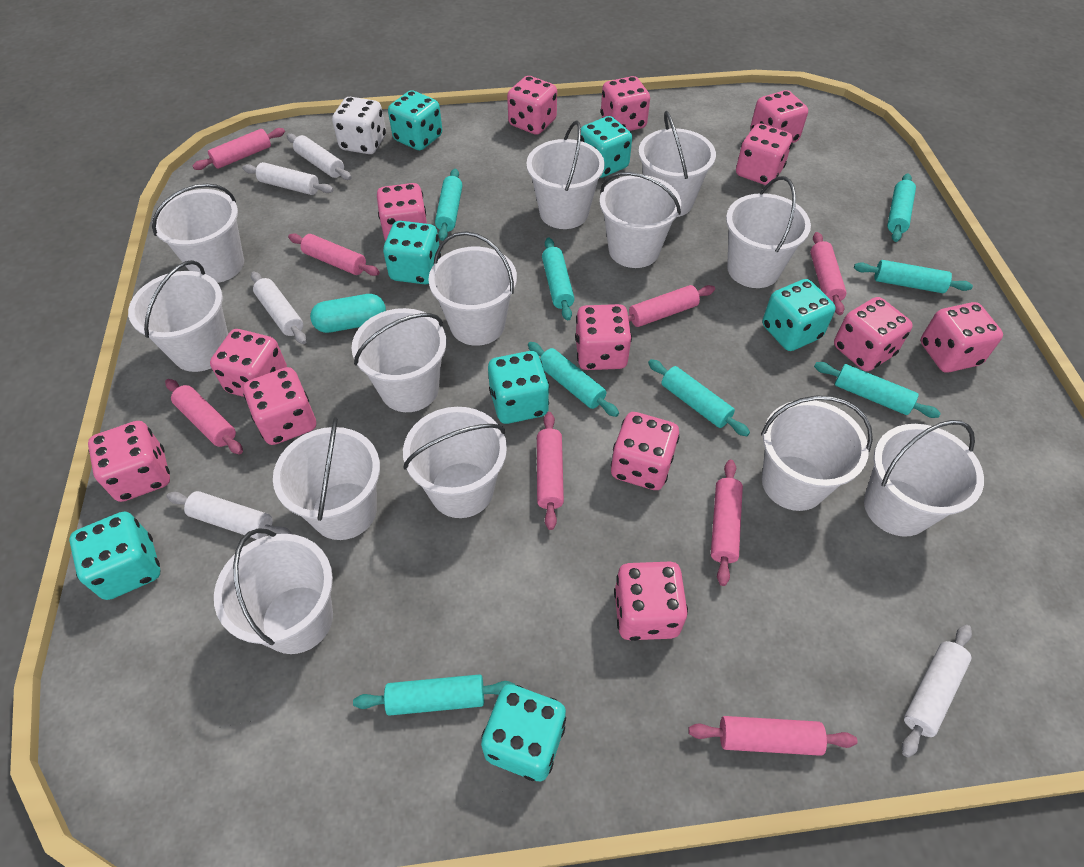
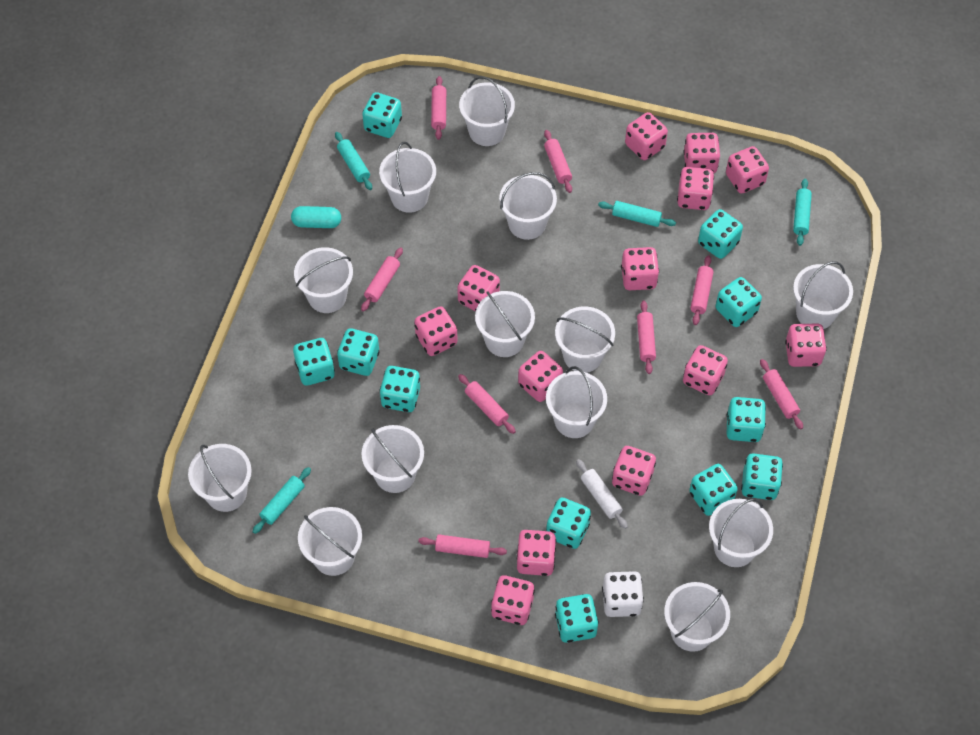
turquoise dice: 7 -> 11
turquoise rolling pin: 8 -> 4
white rolling pin: 5 -> 1

